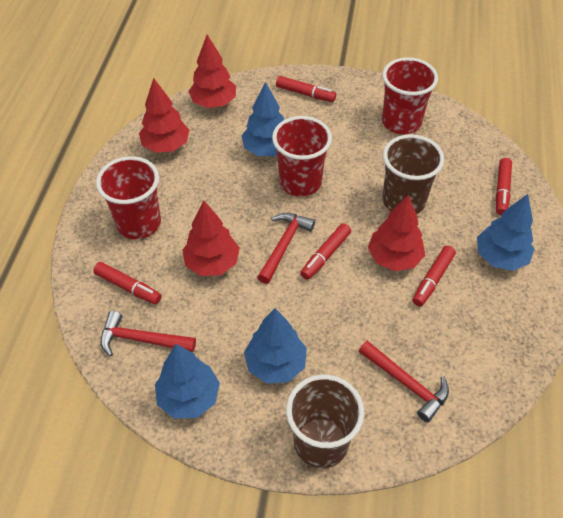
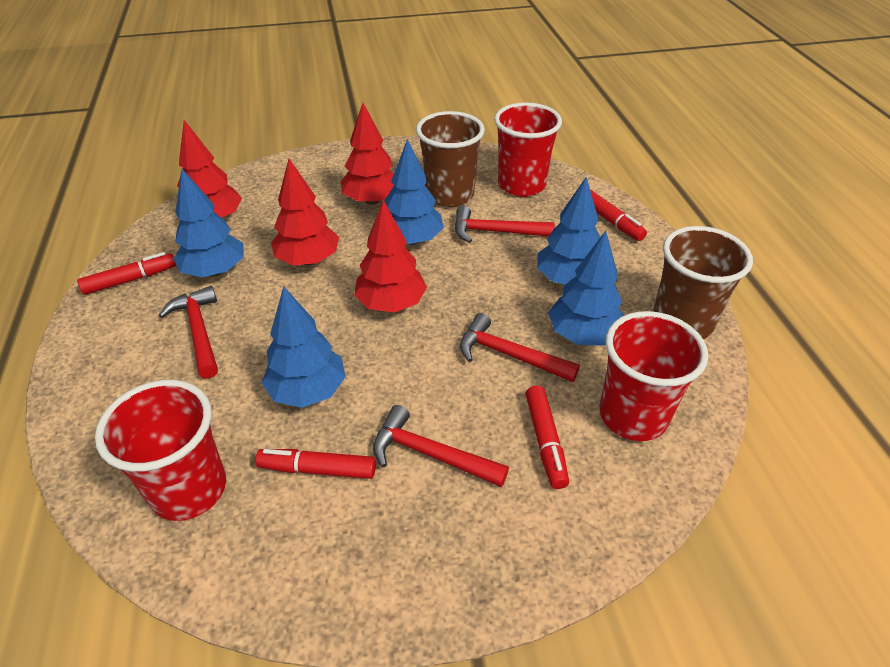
blue tree: 4 -> 5
red hammer: 3 -> 4
red marker: 5 -> 4

